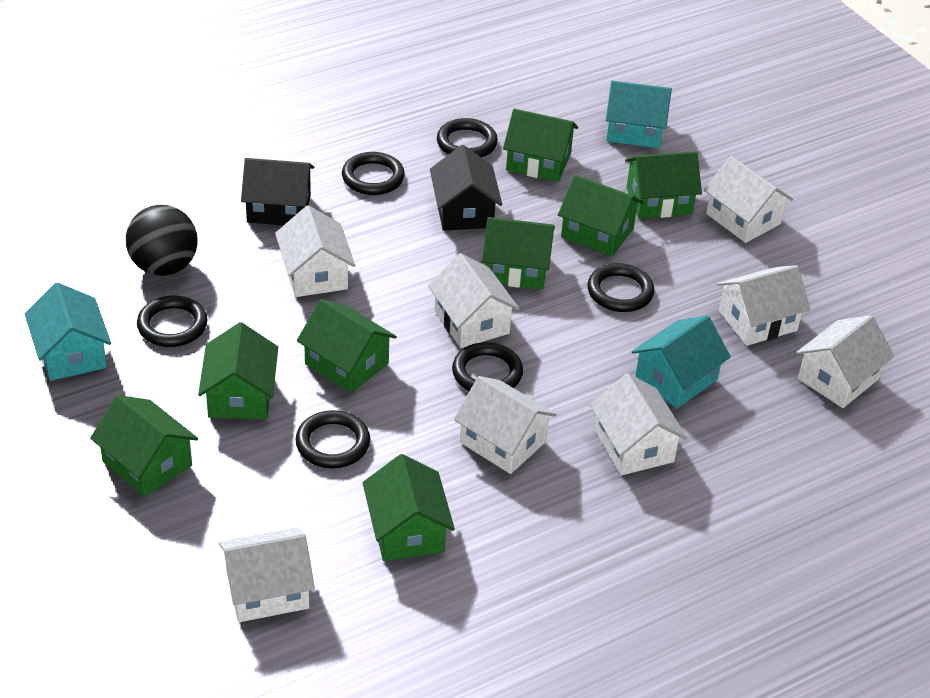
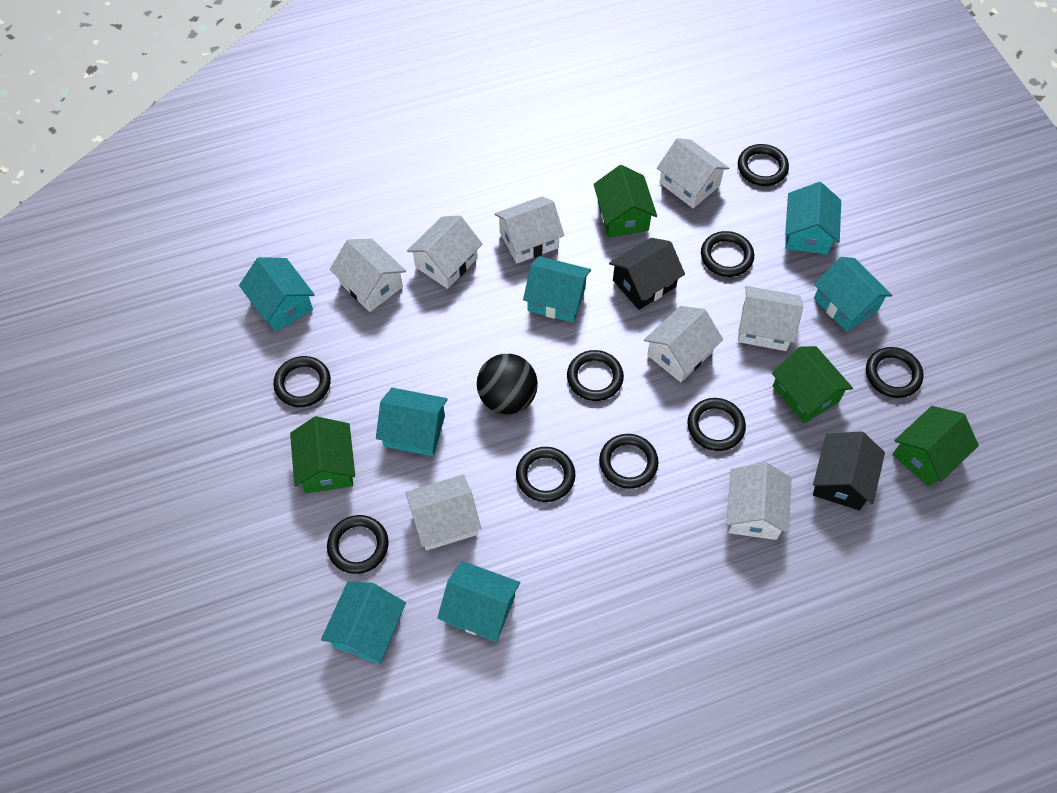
black ring: 6 -> 9
green house: 8 -> 4
turquoise house: 3 -> 7

